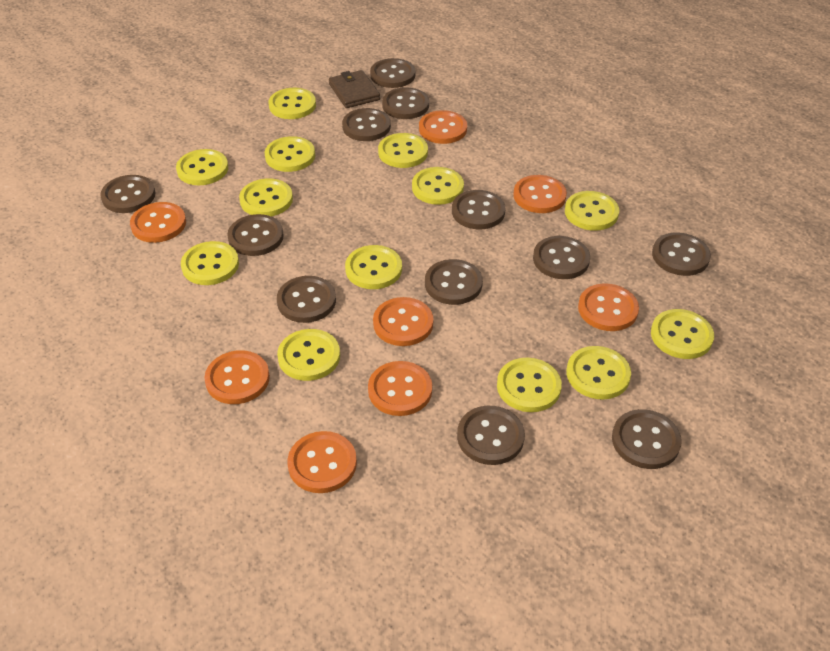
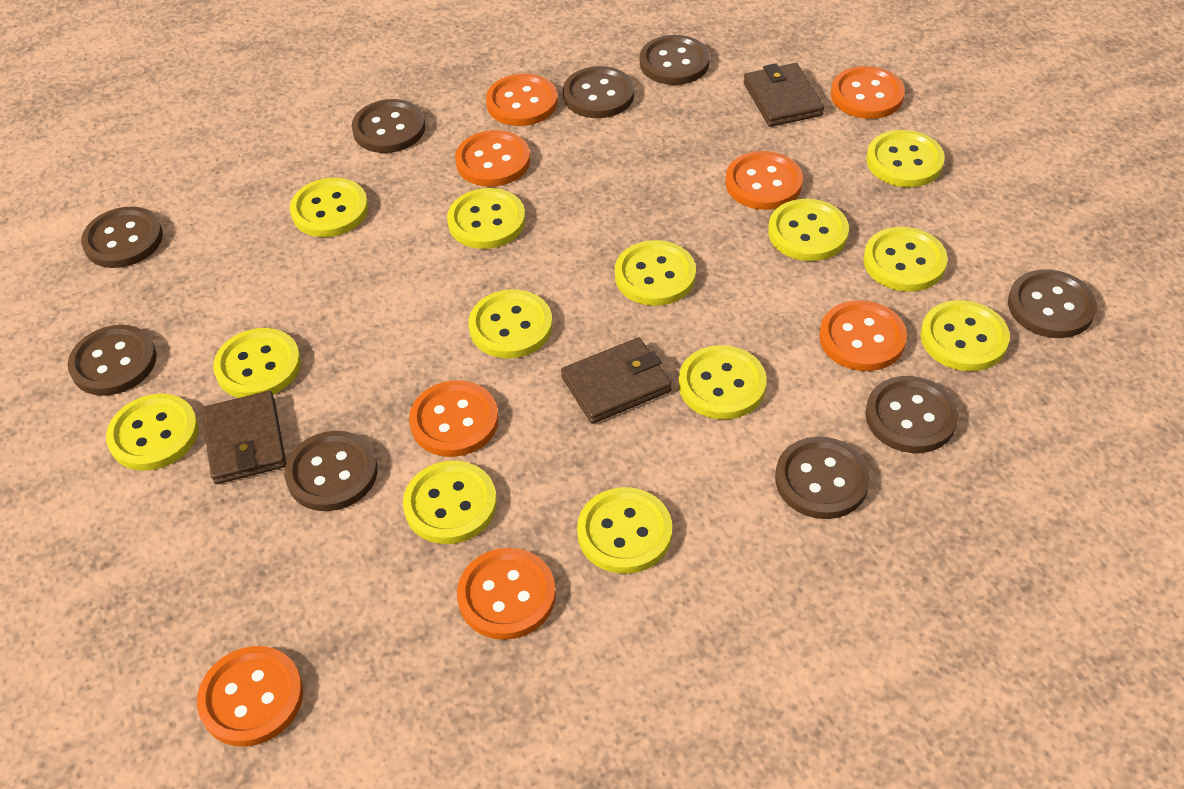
brown button: 12 -> 9
brown wallet: 1 -> 3

